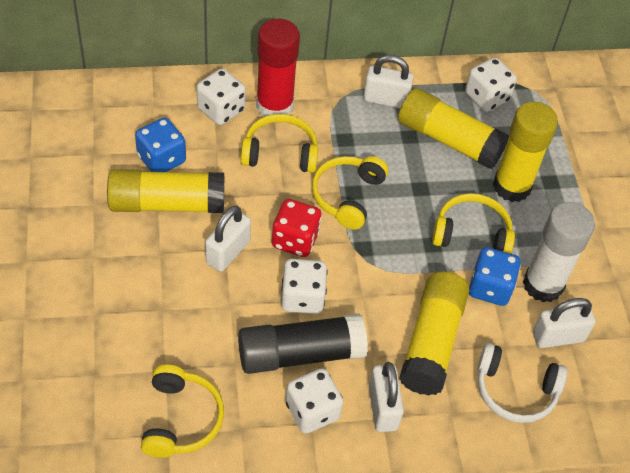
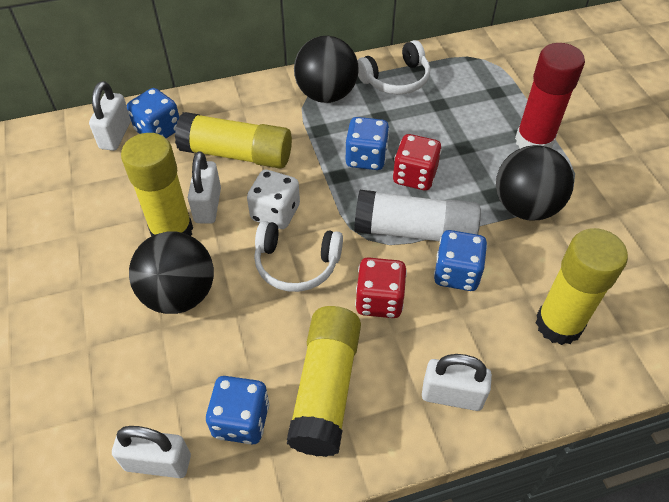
black ball: 0 -> 3
black glue stick: 1 -> 0
blue dice: 2 -> 4
red dice: 1 -> 2
white dice: 4 -> 1
white headphones: 1 -> 2
yellow headphones: 4 -> 0

